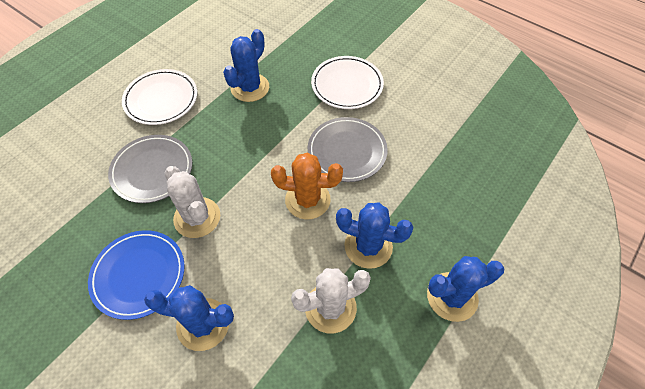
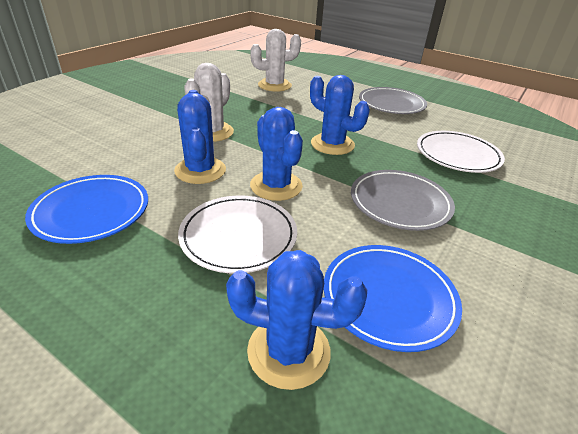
blue plate: 1 -> 2
orange cactus: 1 -> 0

